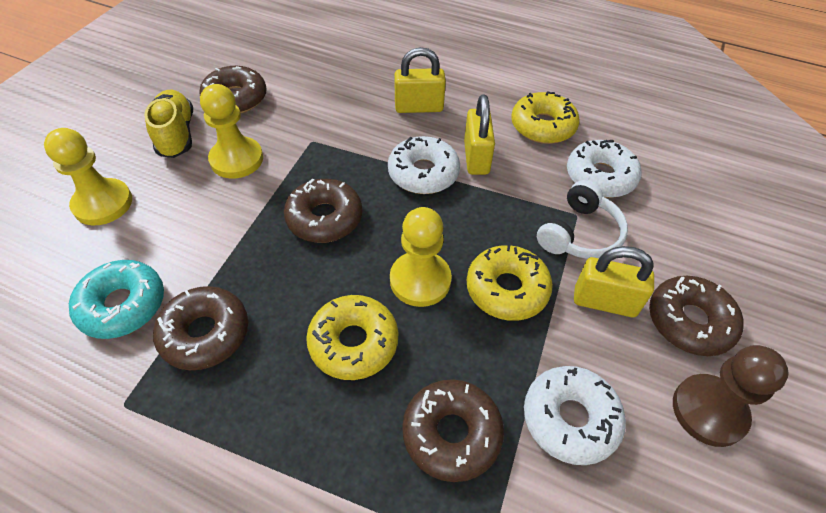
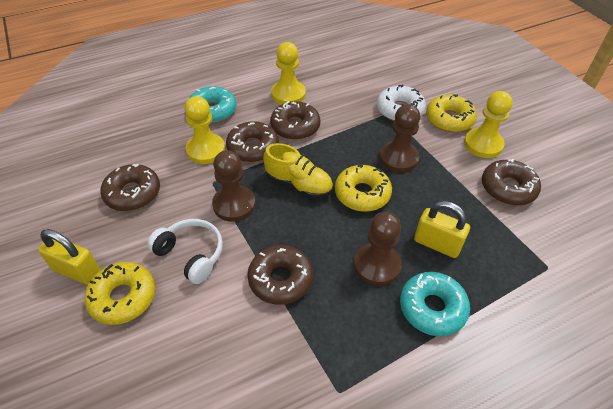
brown pawn: 1 -> 3
turquoise donut: 1 -> 2
white donut: 3 -> 1
yellow padlock: 3 -> 2

